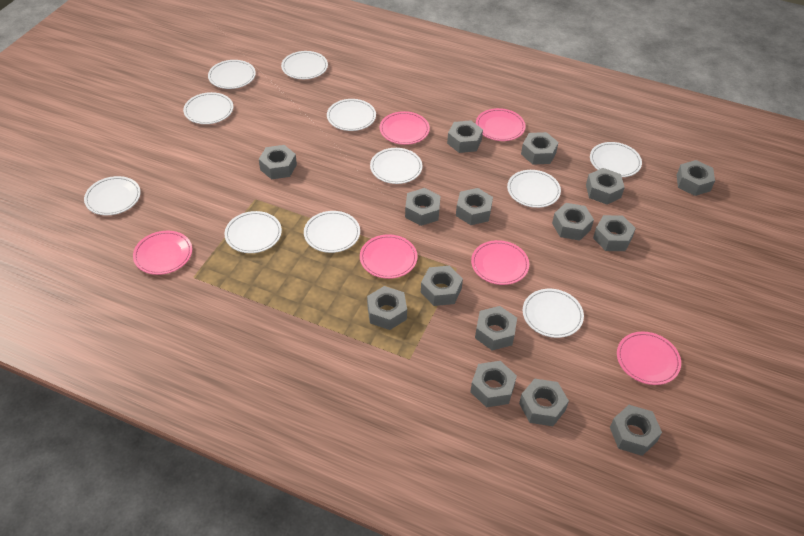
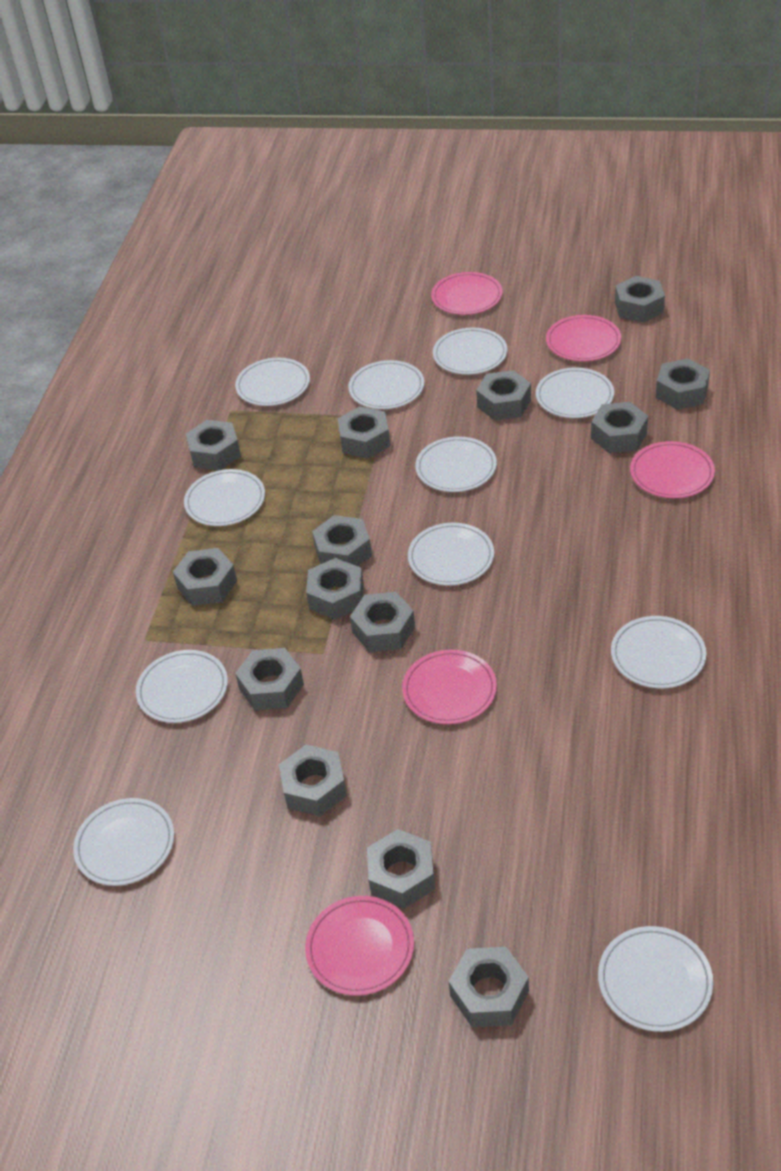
grey nut: 15 -> 14
pink plate: 6 -> 5

